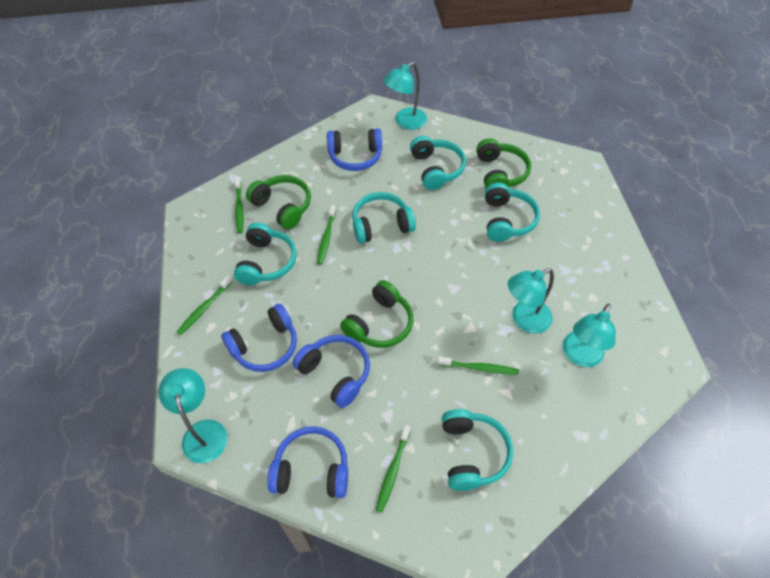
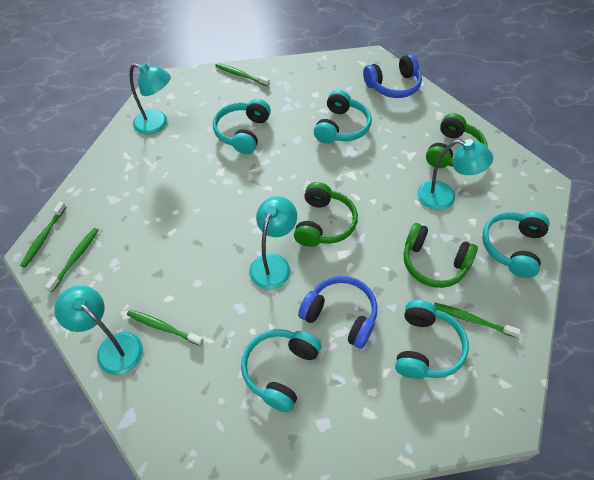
blue headphones: 4 -> 2

